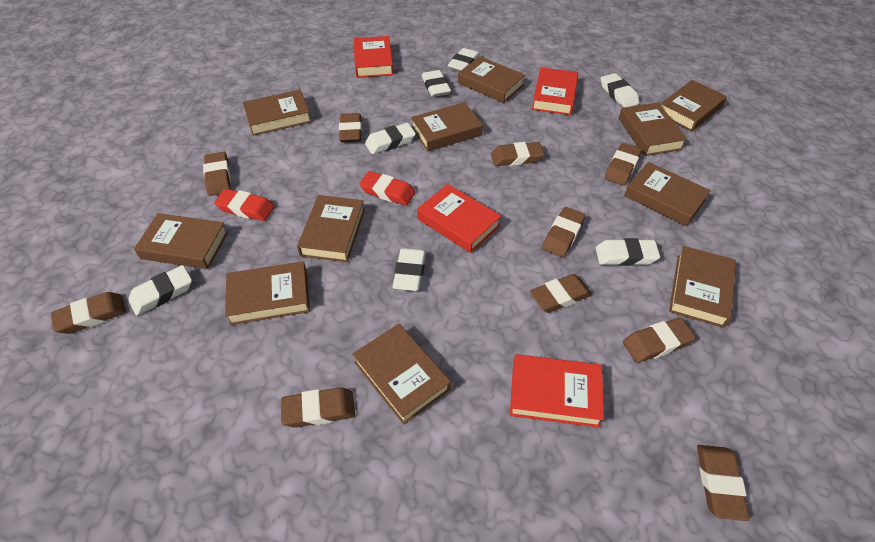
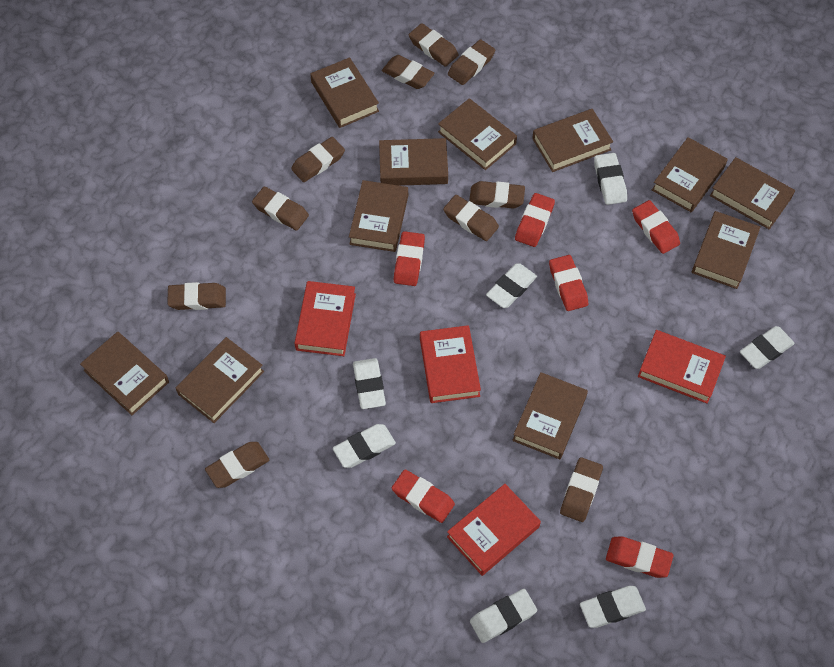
red eraser: 2 -> 6

